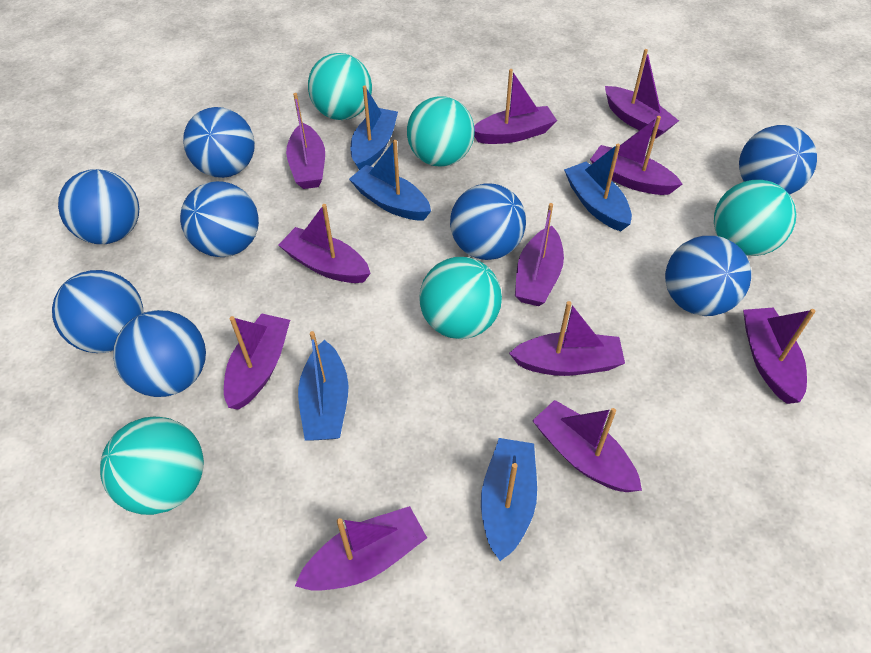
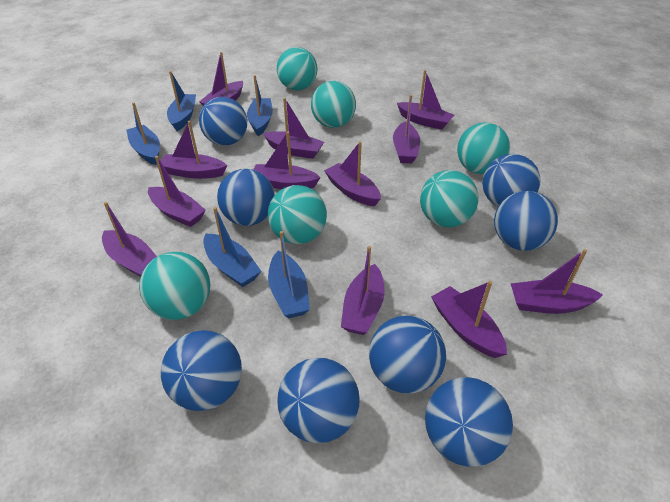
purple boat: 11 -> 12
turquoise ball: 5 -> 6

